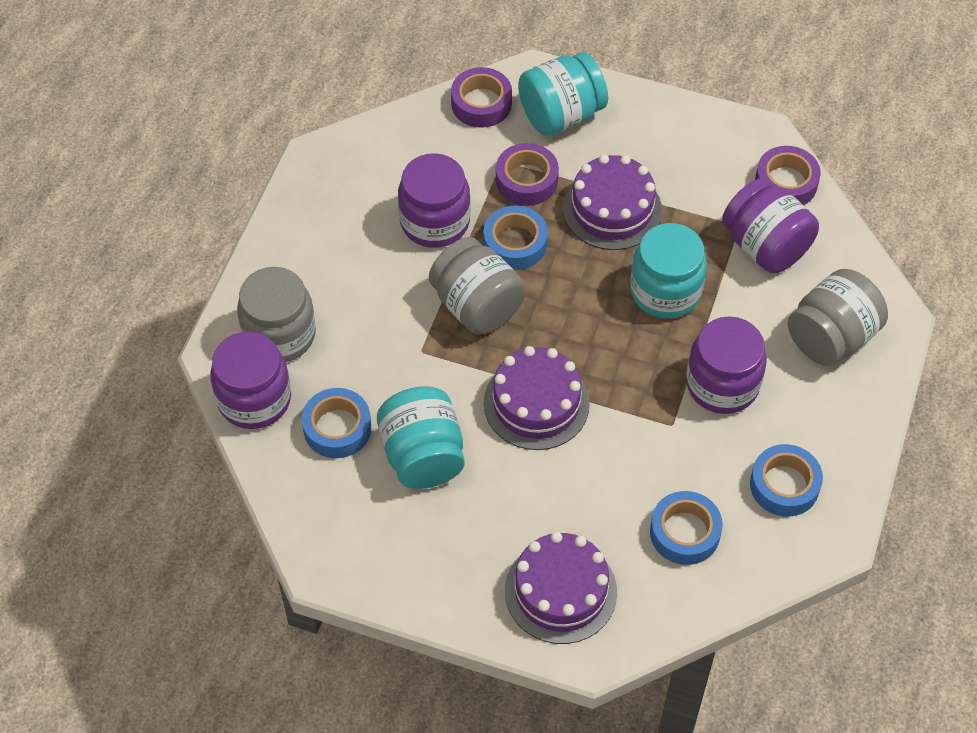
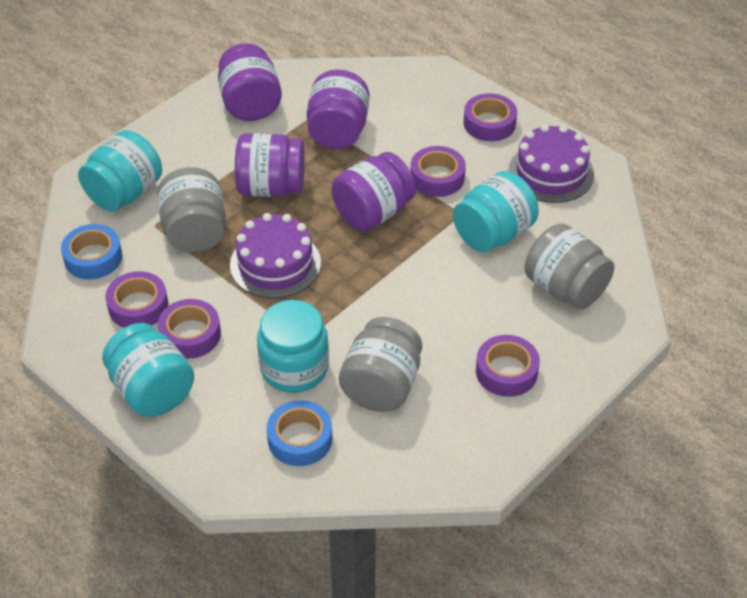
blue tape: 4 -> 2
purple cake: 3 -> 2
purple tape: 3 -> 5
turquoise jar: 3 -> 4

